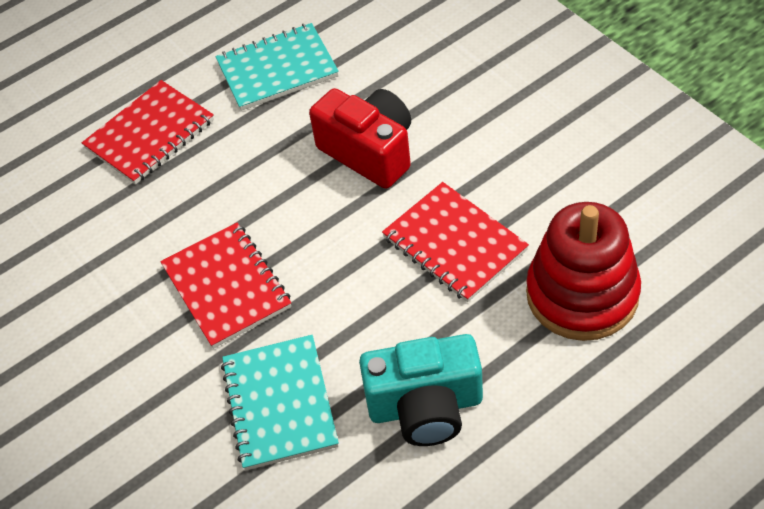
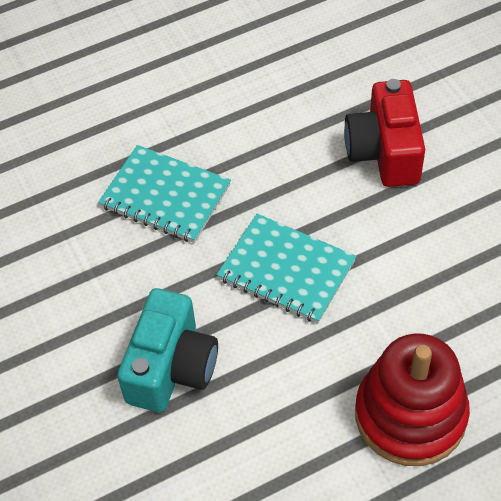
red notebook: 3 -> 0

